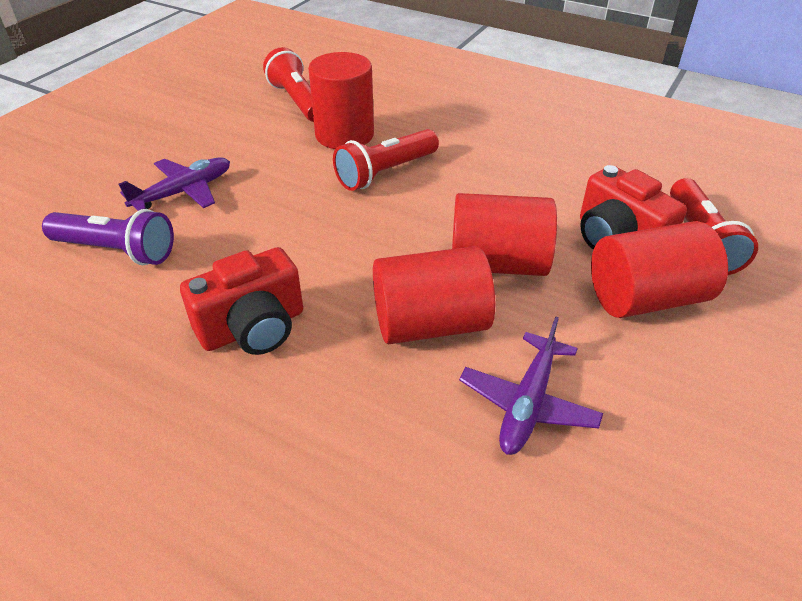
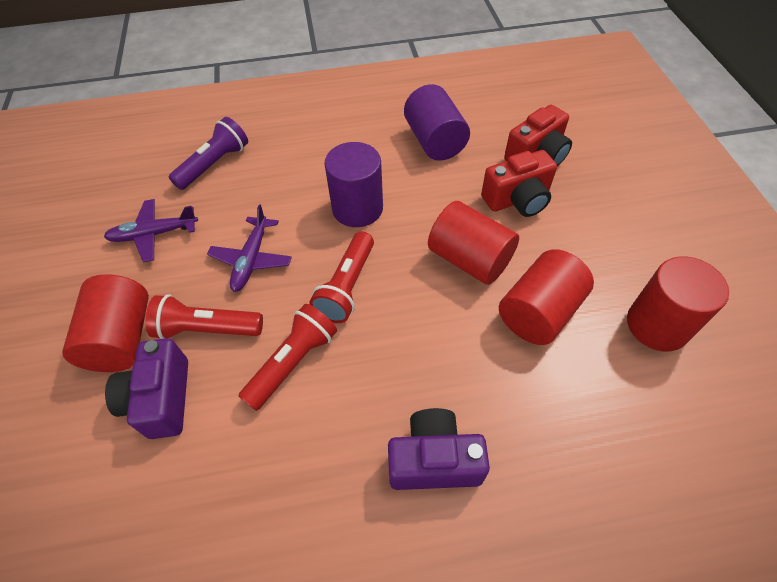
purple camera: 0 -> 2
purple cylinder: 0 -> 2

